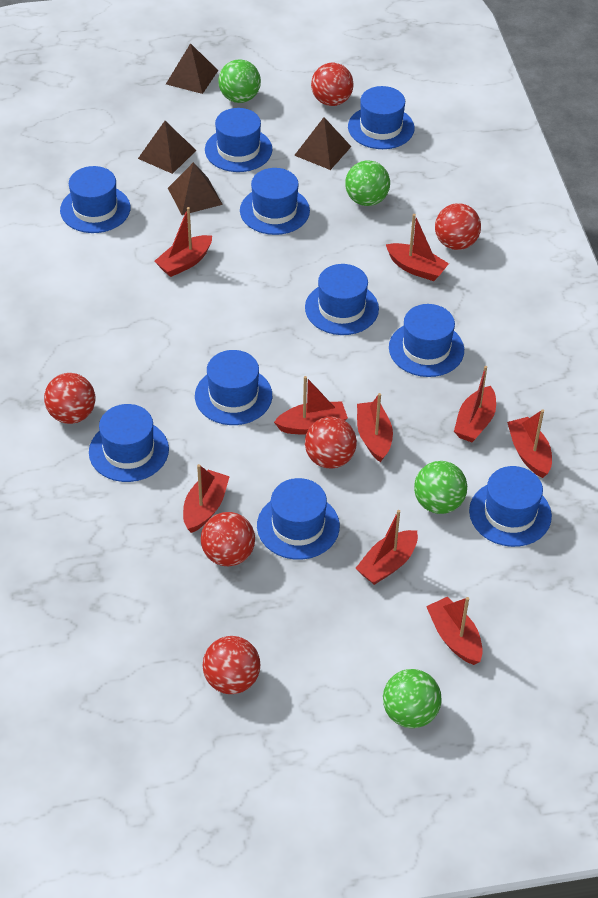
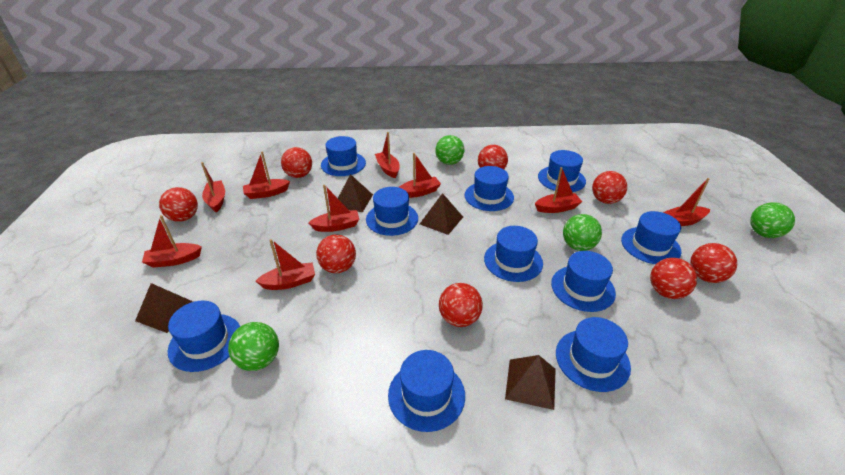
red ball: 6 -> 8

